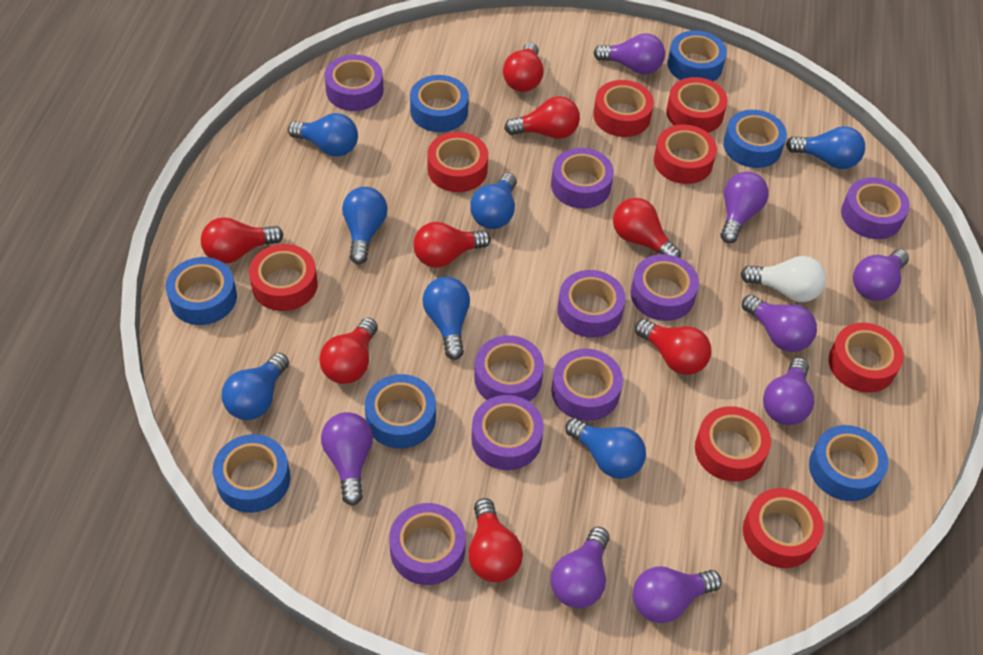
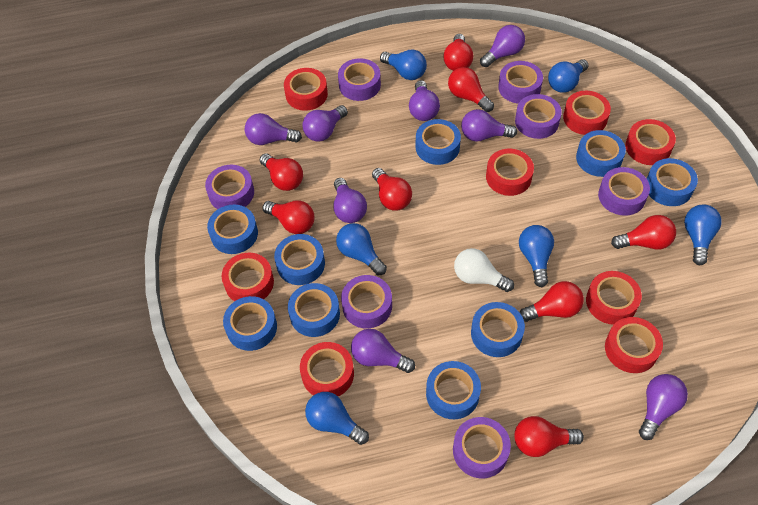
blue light bulb: 7 -> 6
blue tape: 7 -> 9
purple tape: 9 -> 7

